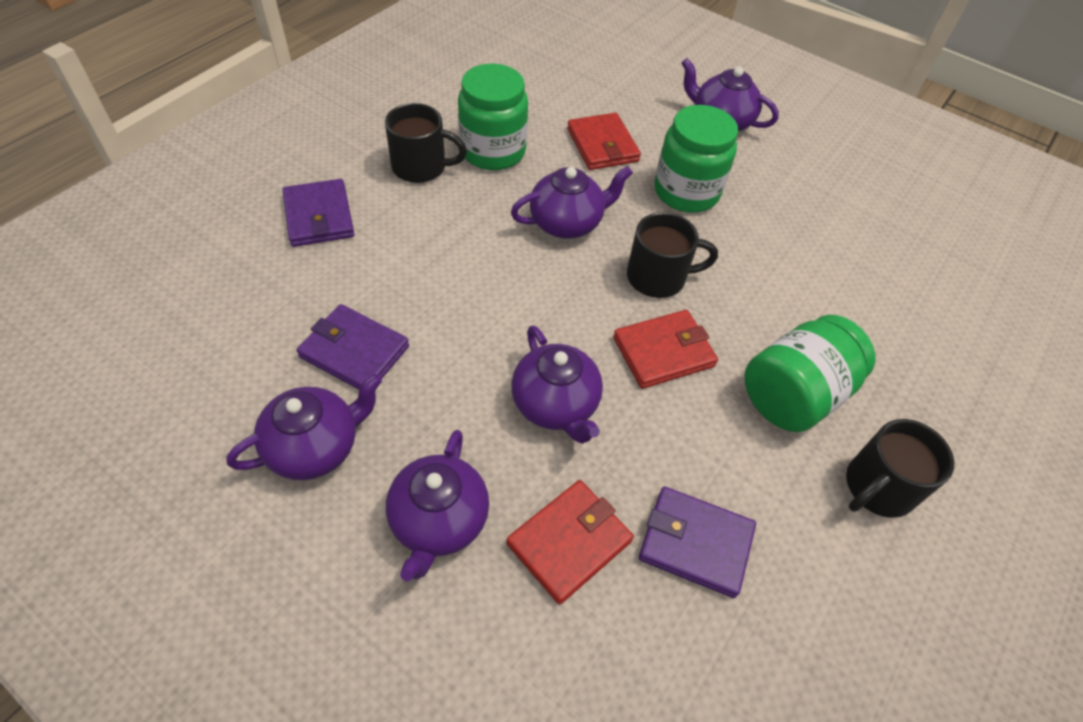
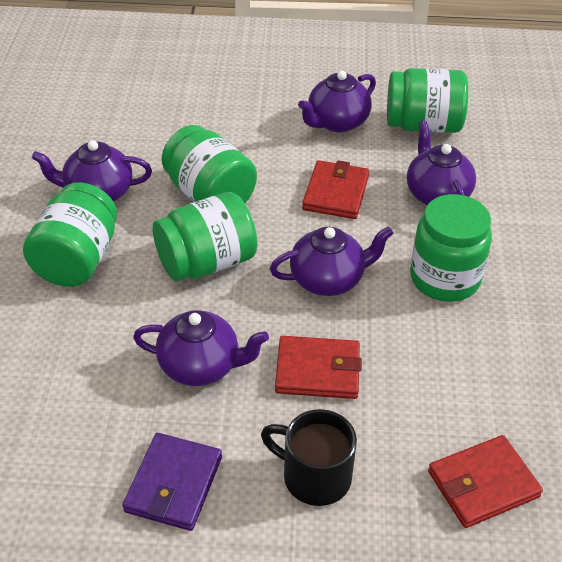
black mug: 3 -> 1
green jar: 3 -> 5
purple wallet: 3 -> 1

